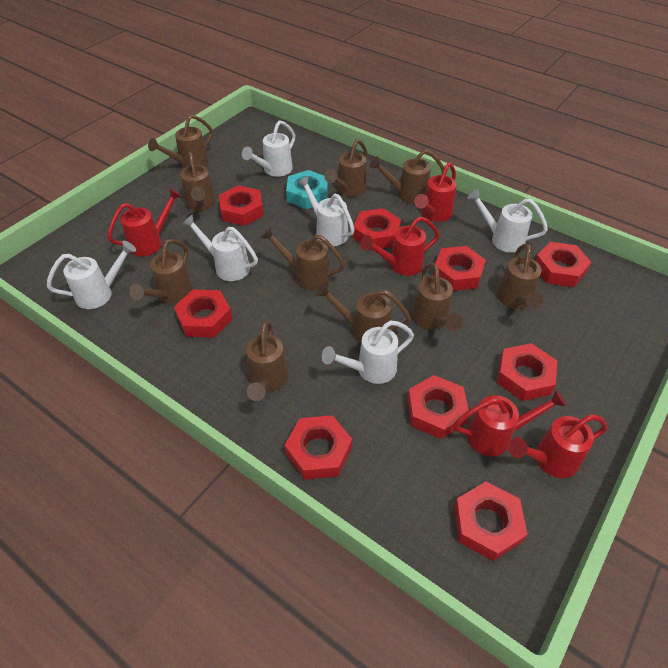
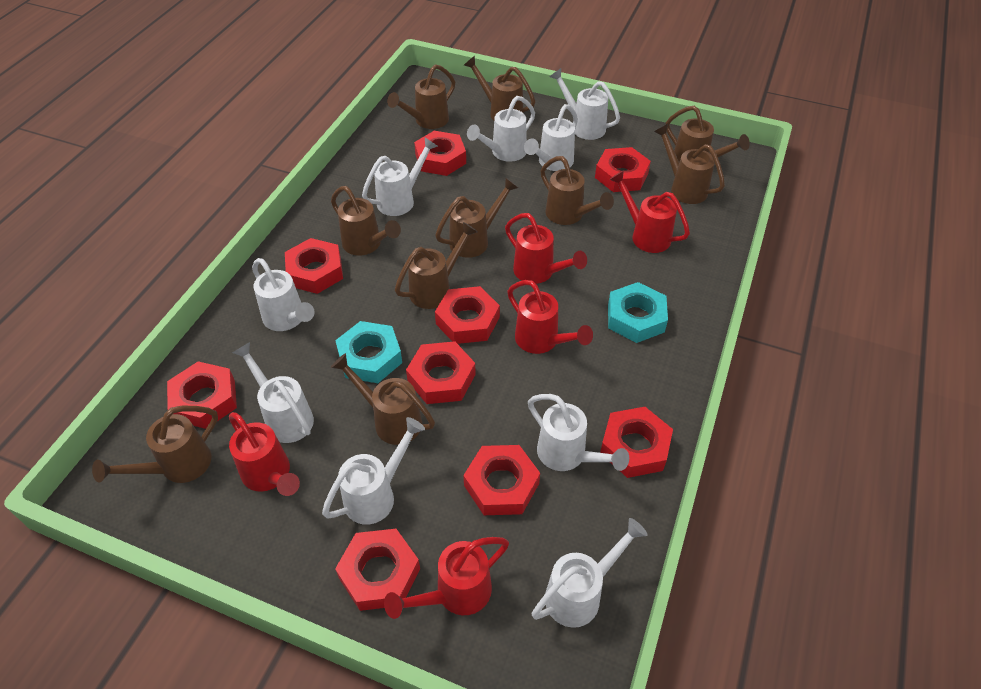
turquoise nut: 1 -> 2
white watering can: 6 -> 9

